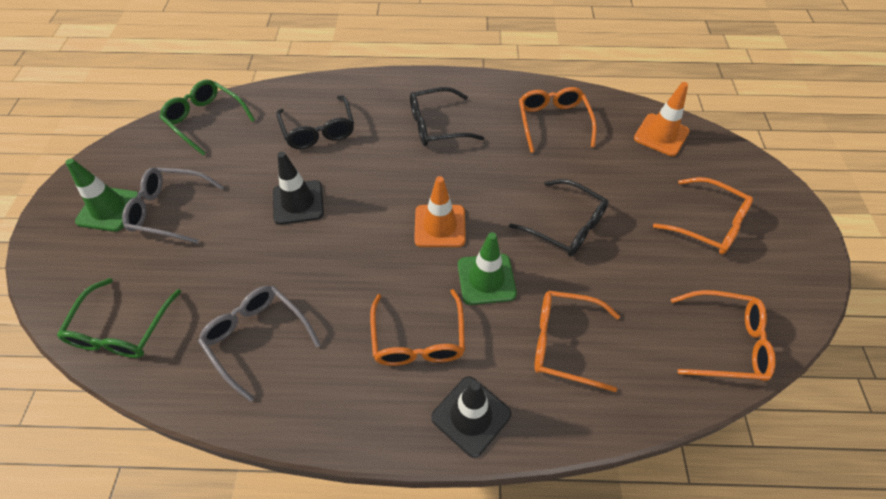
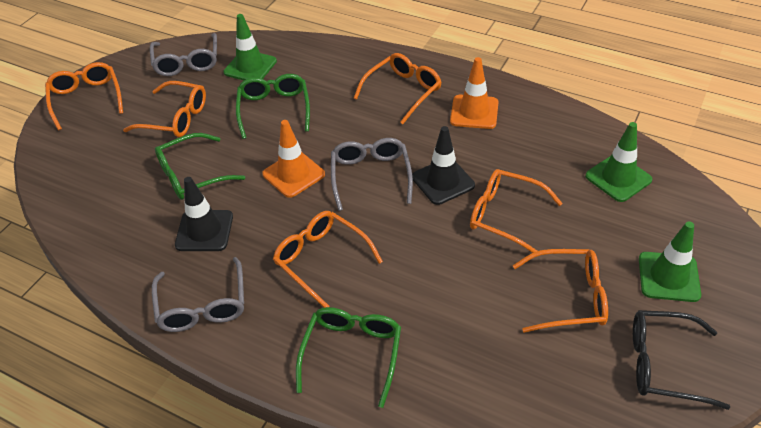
black glasses: 3 -> 1
green glasses: 2 -> 3
green traffic cone: 2 -> 3
grey glasses: 2 -> 3
orange glasses: 5 -> 6

